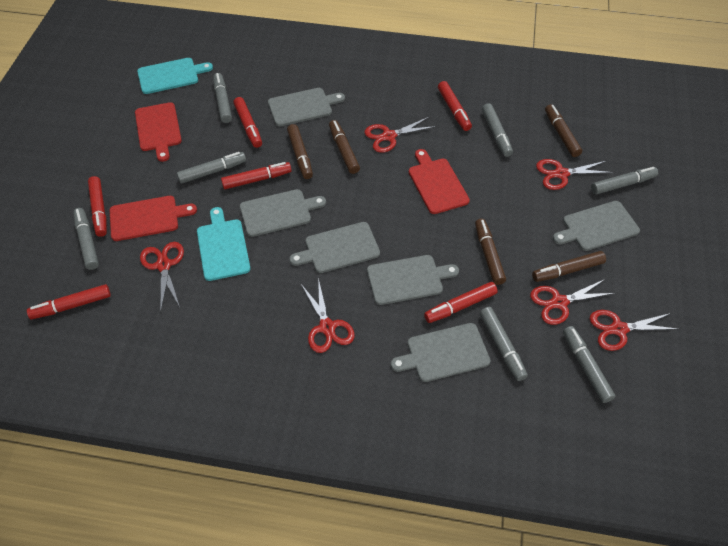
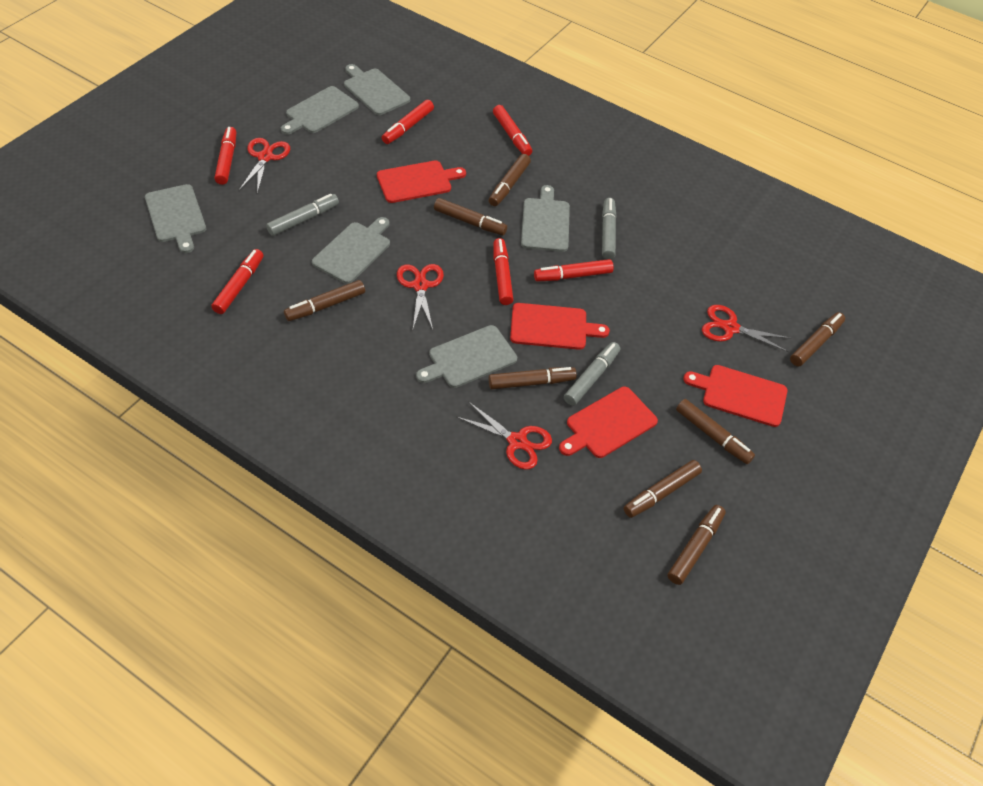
brown marker: 5 -> 8
grey marker: 7 -> 3
red cutting board: 3 -> 4
red scissors: 6 -> 4
turquoise cutting board: 2 -> 0

